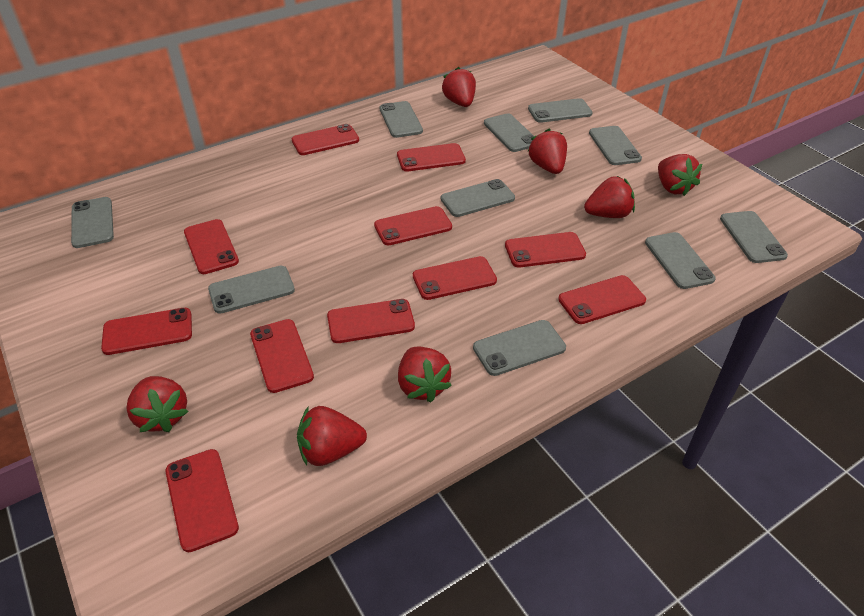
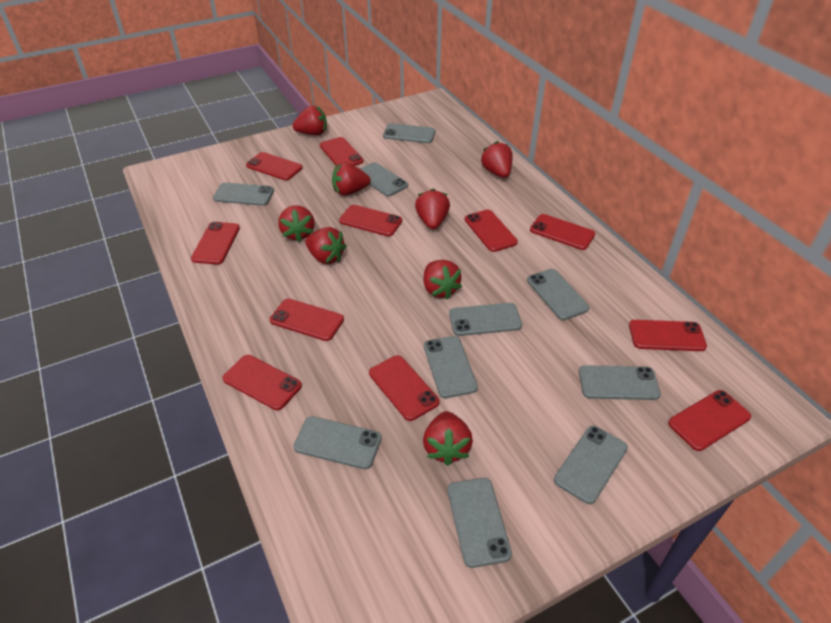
red strawberry: 7 -> 8

